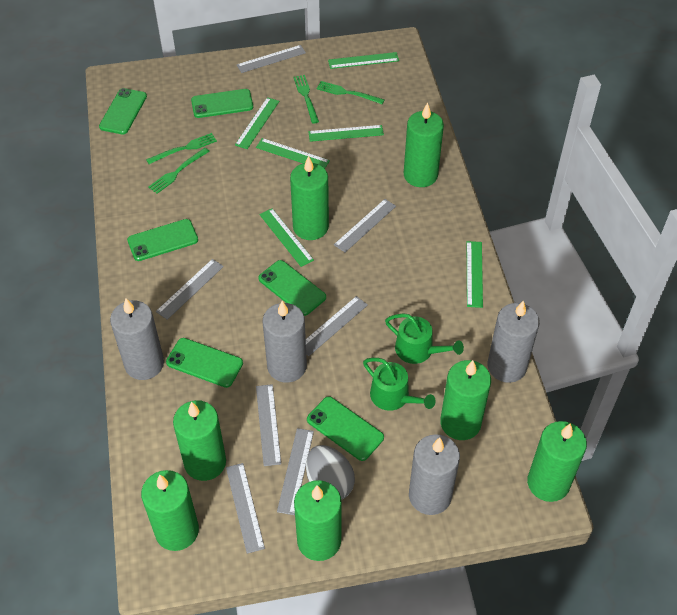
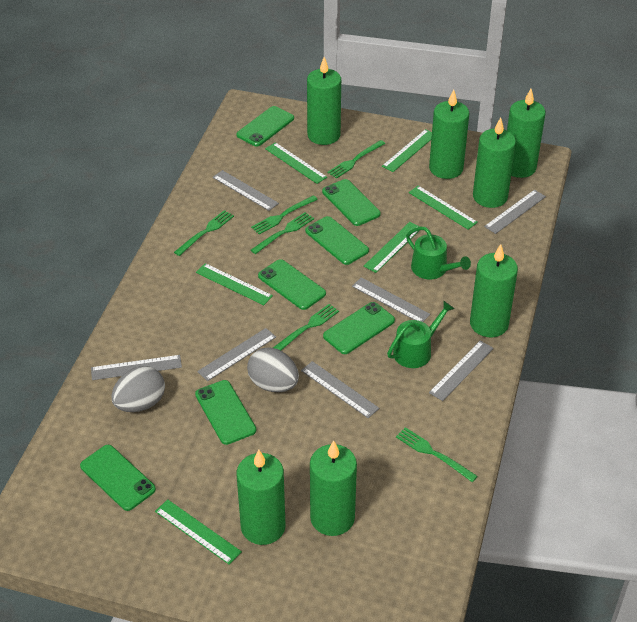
green fork: 4 -> 6
green phone: 6 -> 7
grey candle: 4 -> 0
grey egg: 1 -> 2

